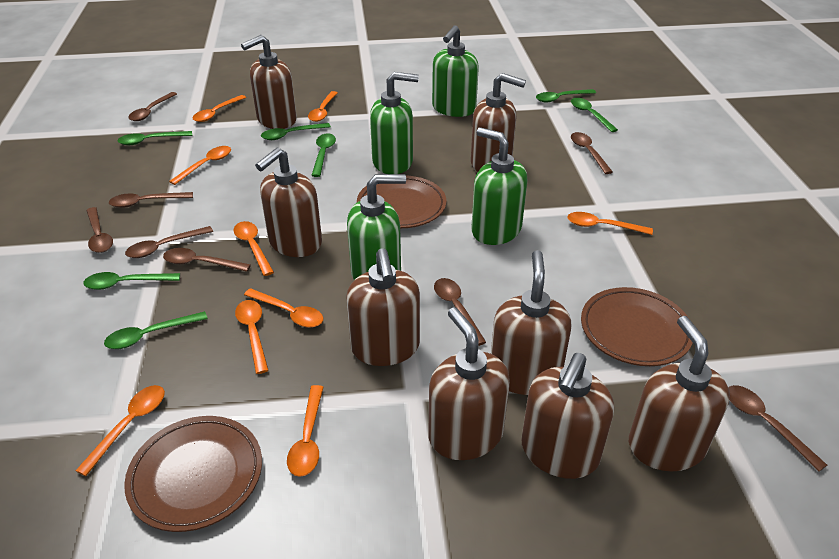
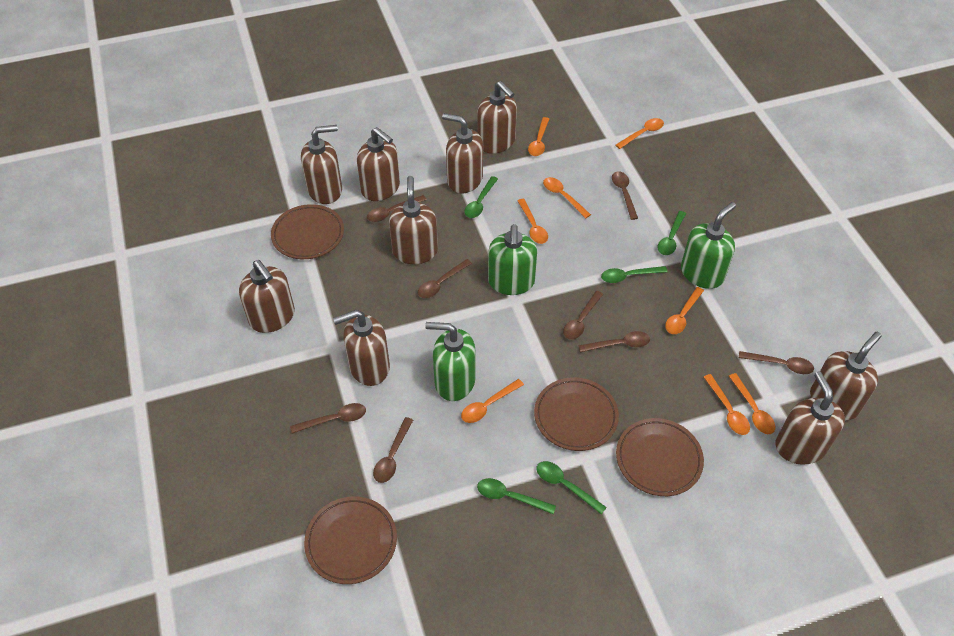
brown plate: 3 -> 4
brown soap dispenser: 8 -> 9
green soap dispenser: 4 -> 3
green spoon: 7 -> 5
orange spoon: 9 -> 8

